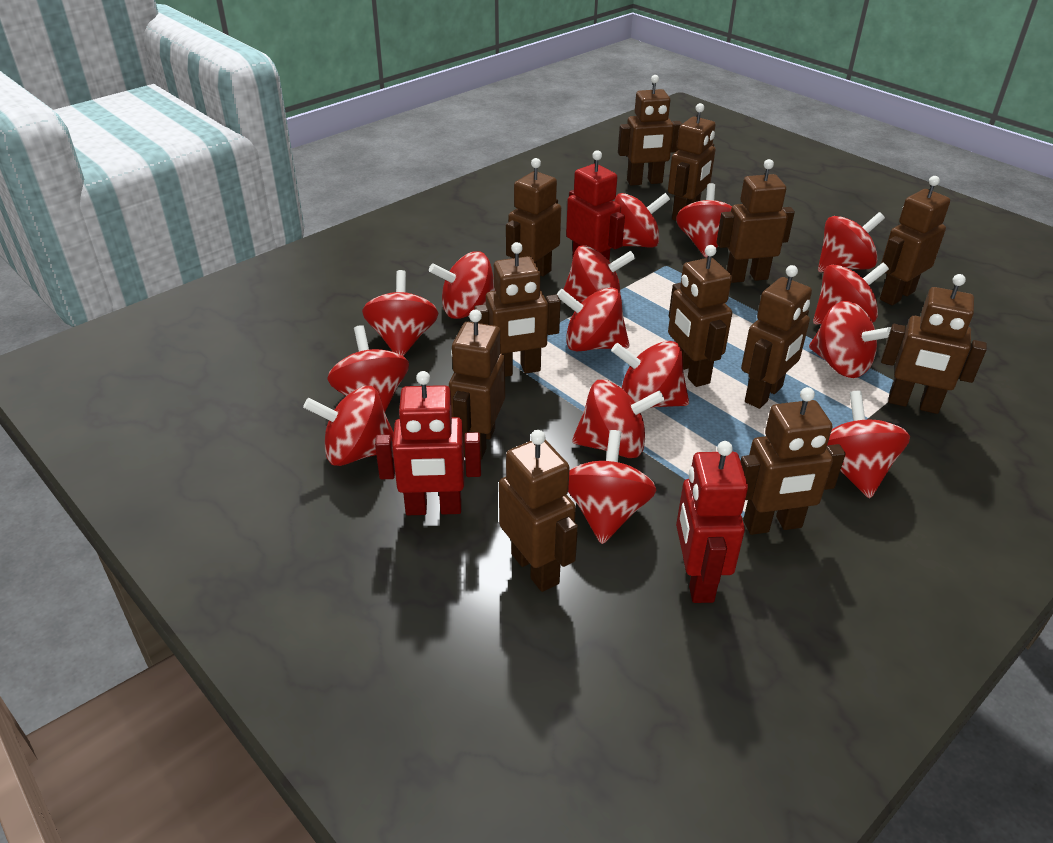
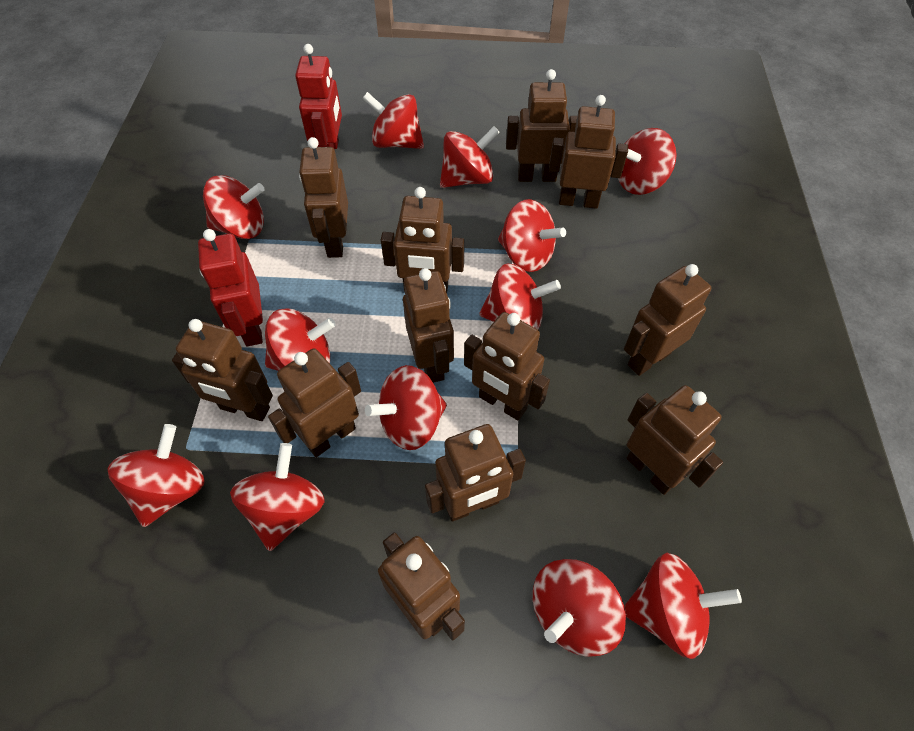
red robot: 3 -> 2
red spinning top: 15 -> 12

